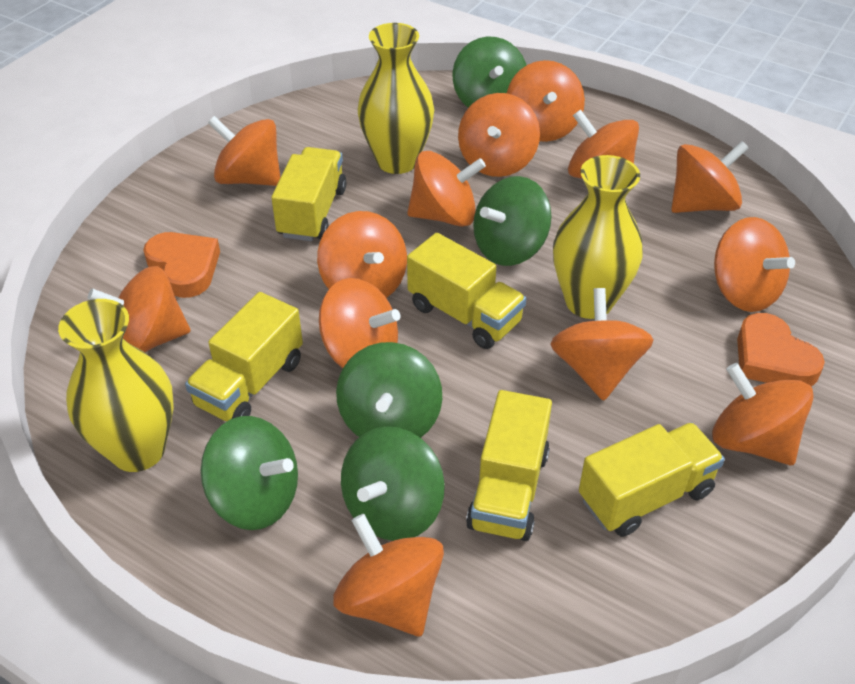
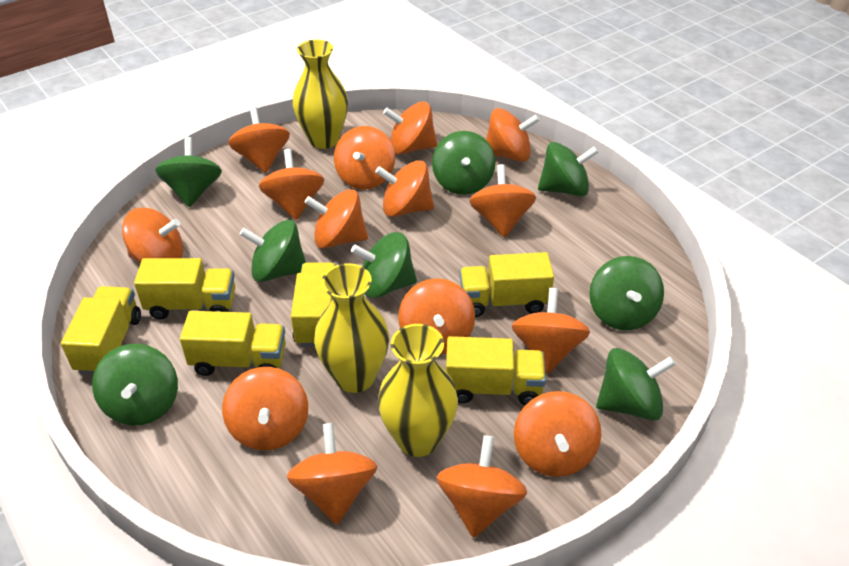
green spinning top: 5 -> 8
orange heart: 2 -> 0
orange spinning top: 13 -> 15
yellow truck: 5 -> 6

